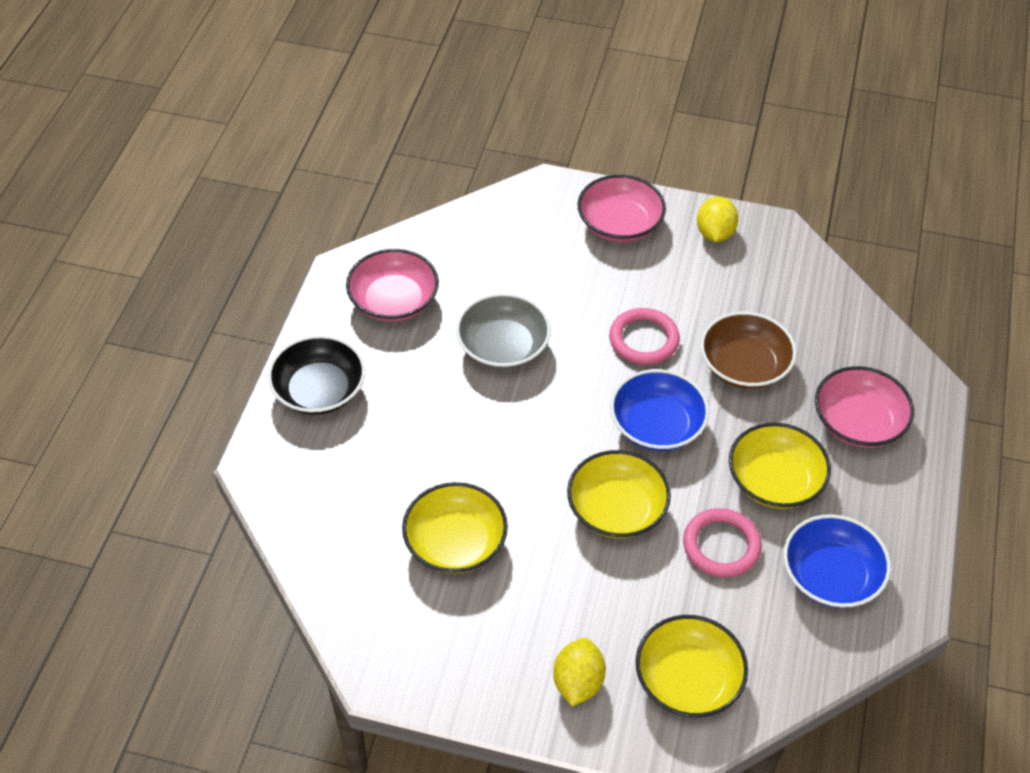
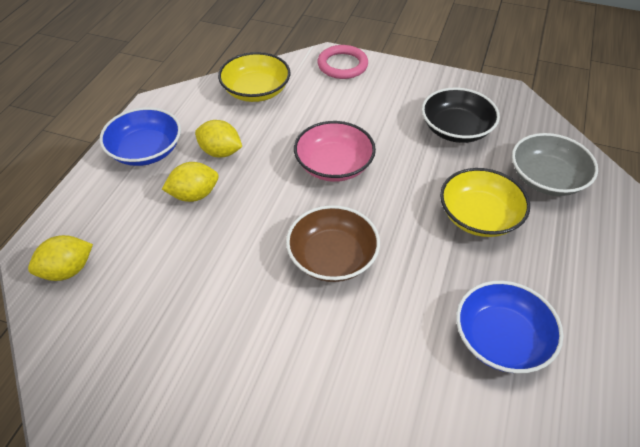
pink bowl: 3 -> 1
pink ring: 2 -> 1
yellow bowl: 4 -> 2
yellow lemon: 2 -> 3

